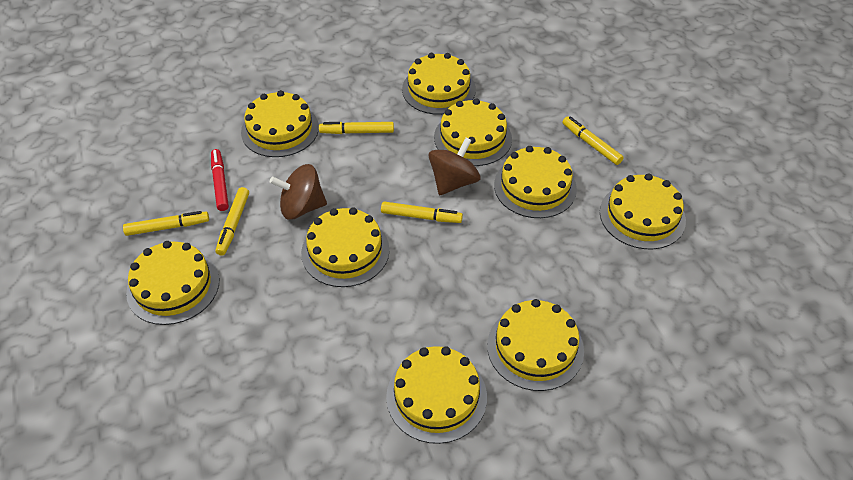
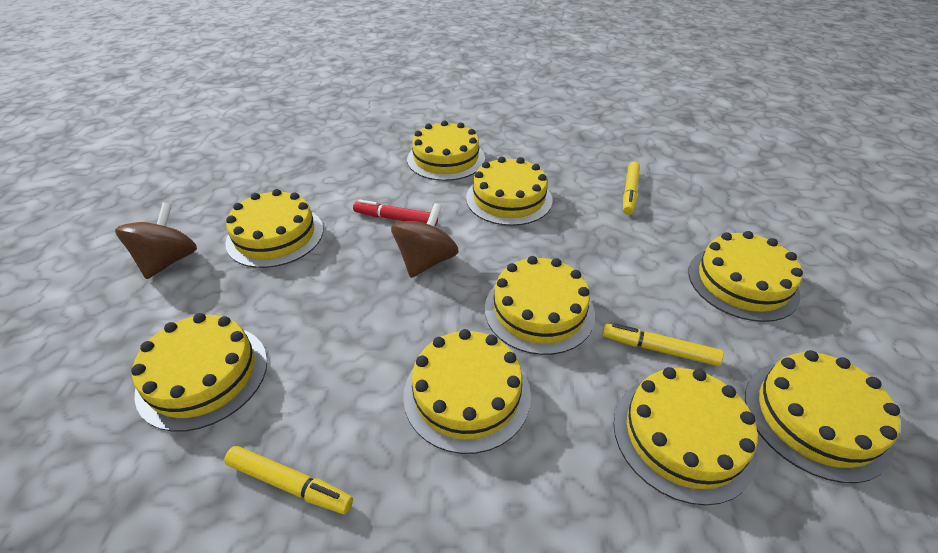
yellow marker: 5 -> 3

